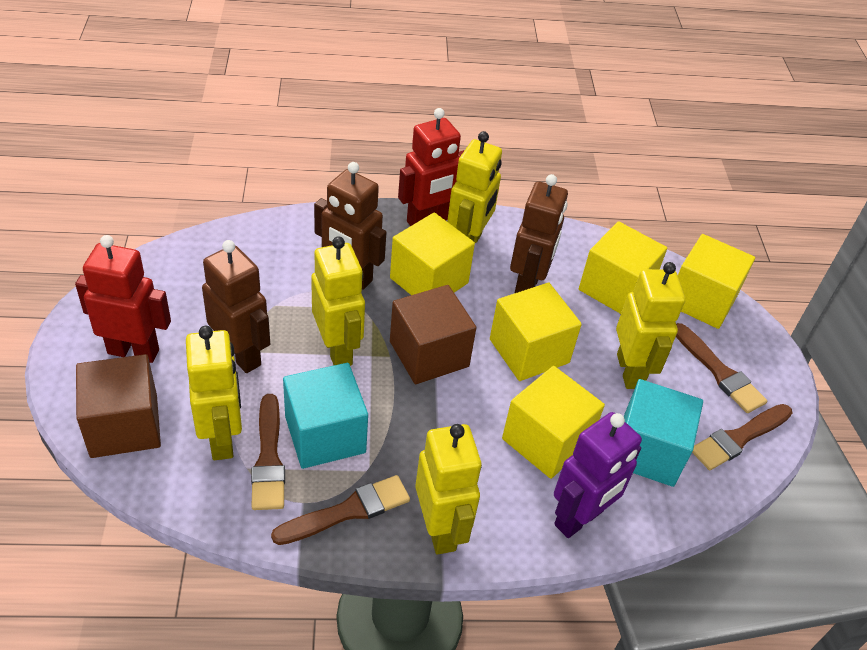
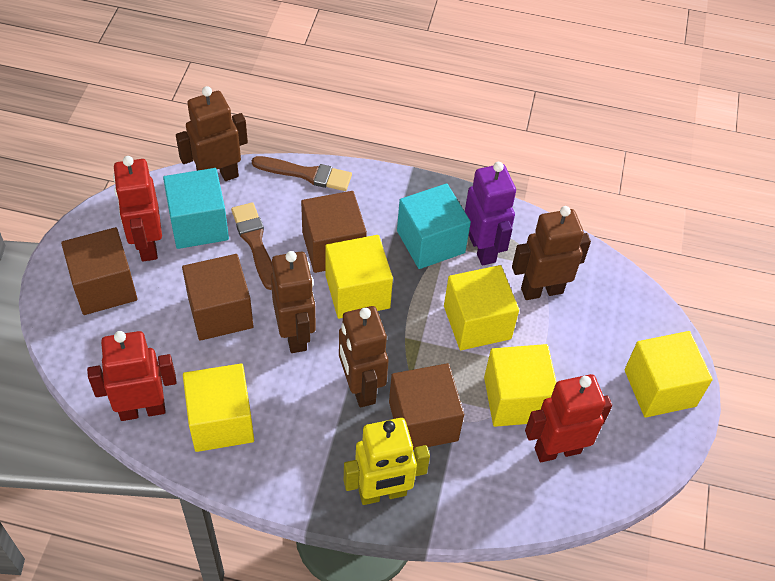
brown brush: 4 -> 2
brown cube: 2 -> 4
brown robot: 3 -> 4
red robot: 2 -> 3
yellow robot: 5 -> 1

